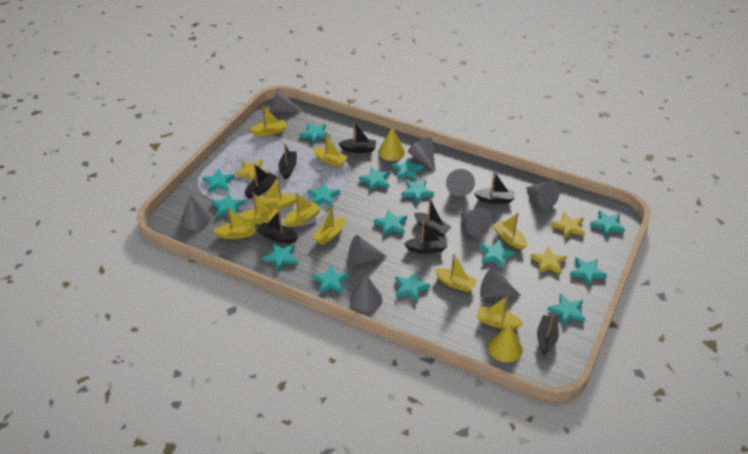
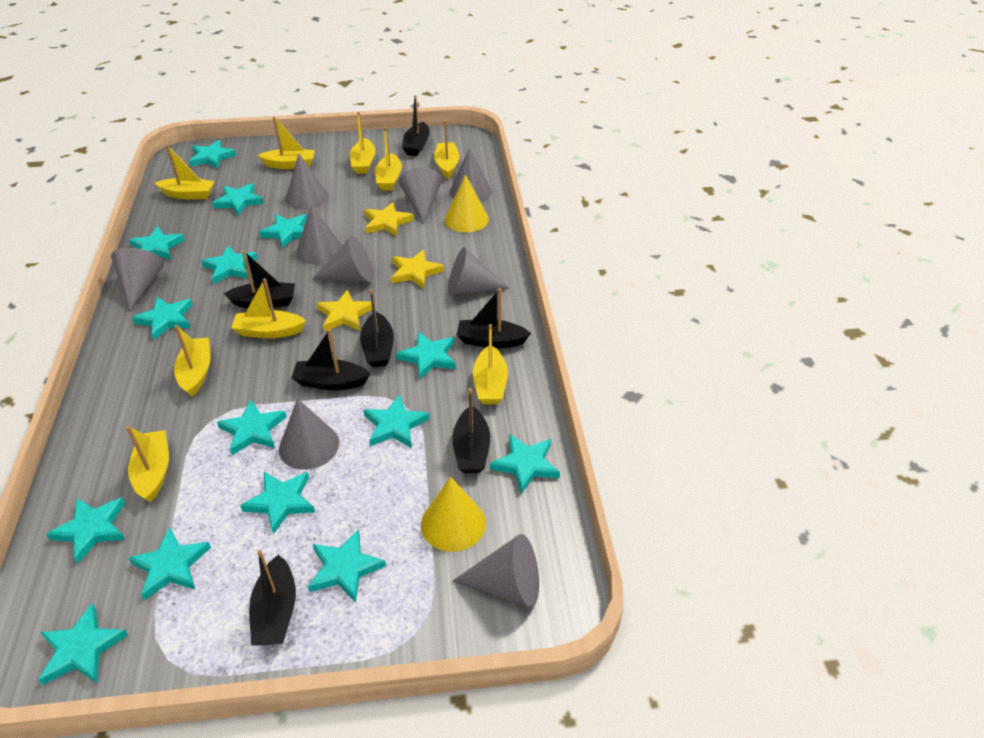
black boat: 8 -> 7
yellow boat: 10 -> 9

